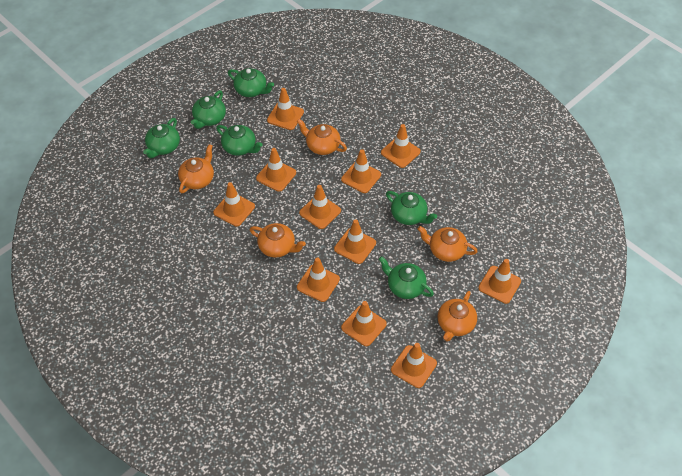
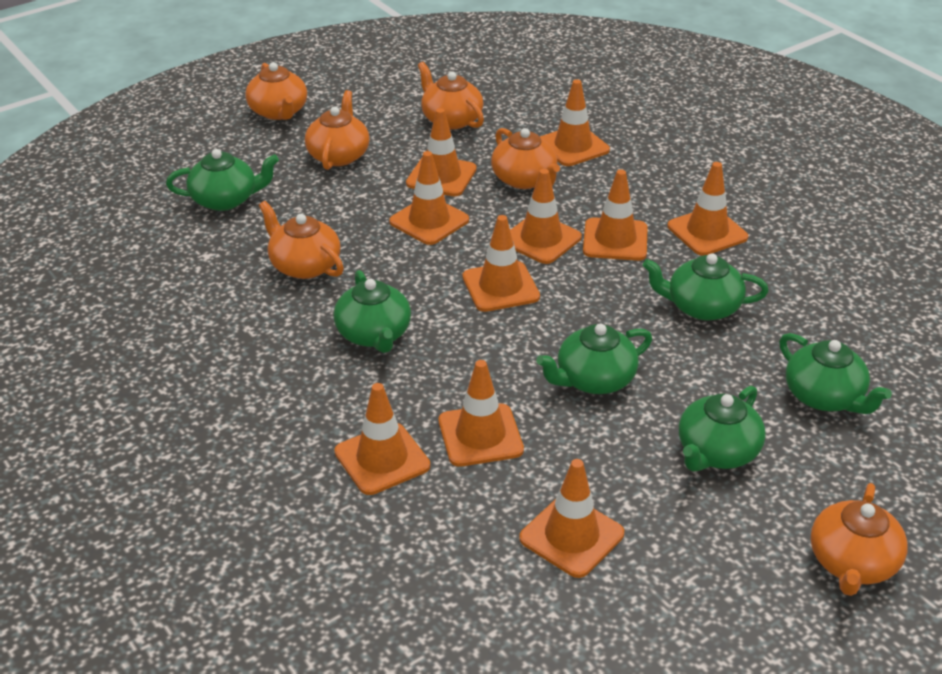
orange teapot: 5 -> 6
orange traffic cone: 11 -> 10

